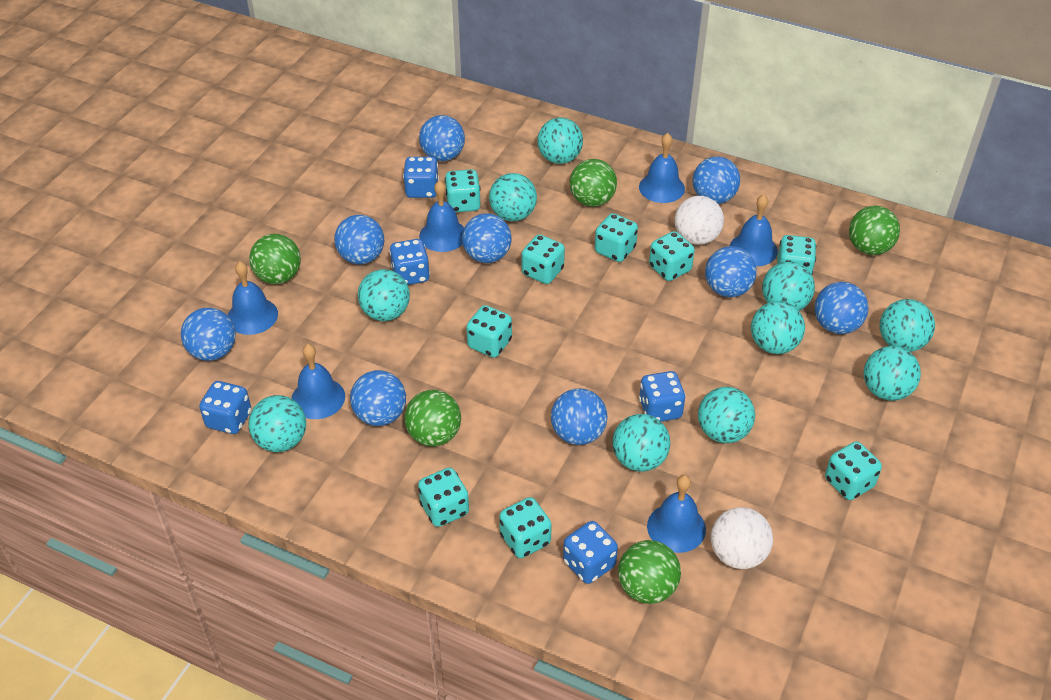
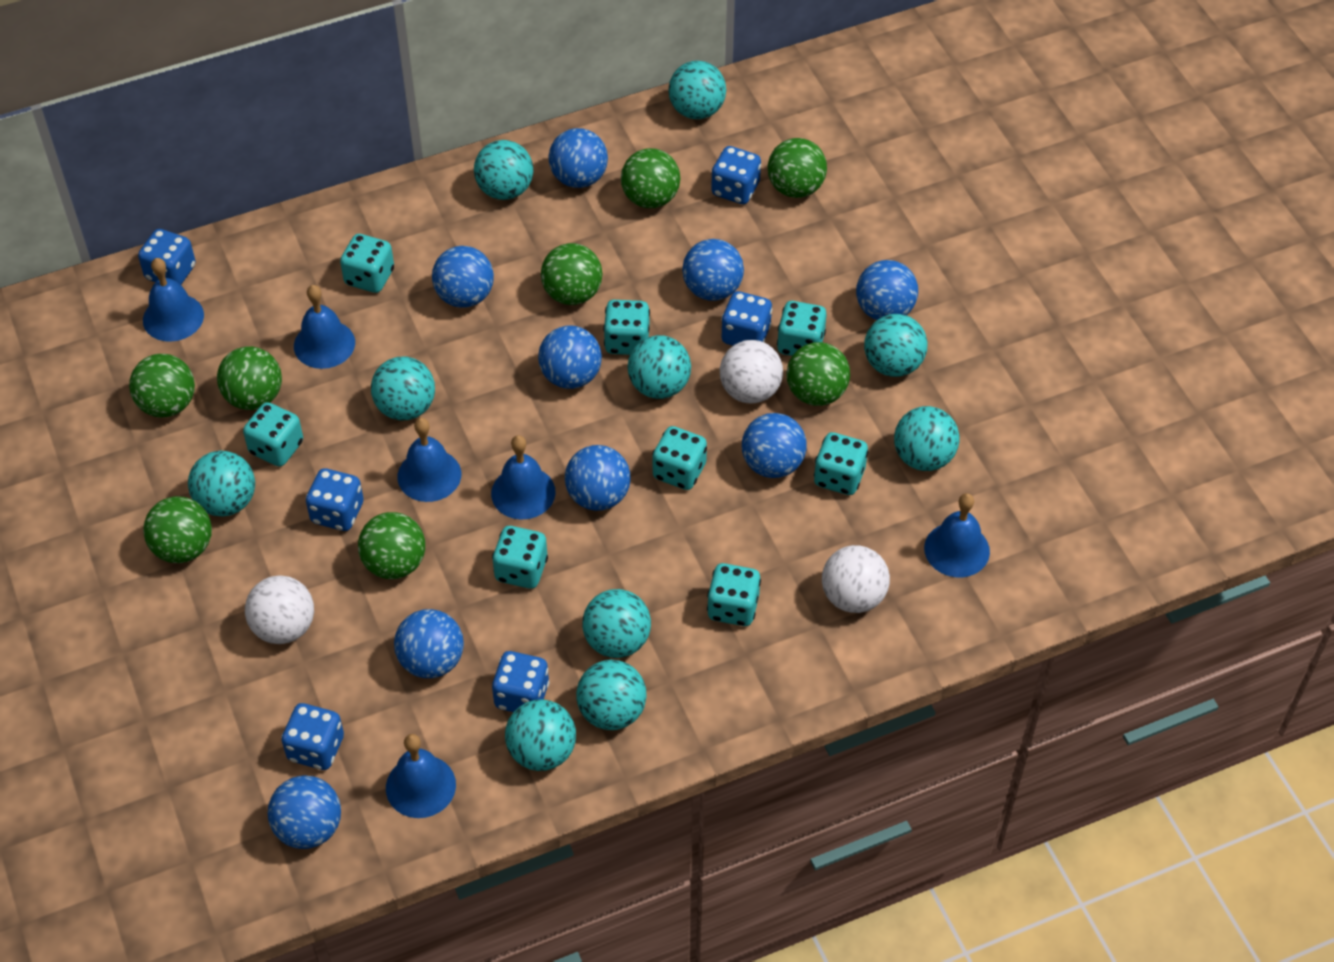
blue dice: 5 -> 6
green ball: 5 -> 8
turquoise dice: 9 -> 8
white ball: 2 -> 3

